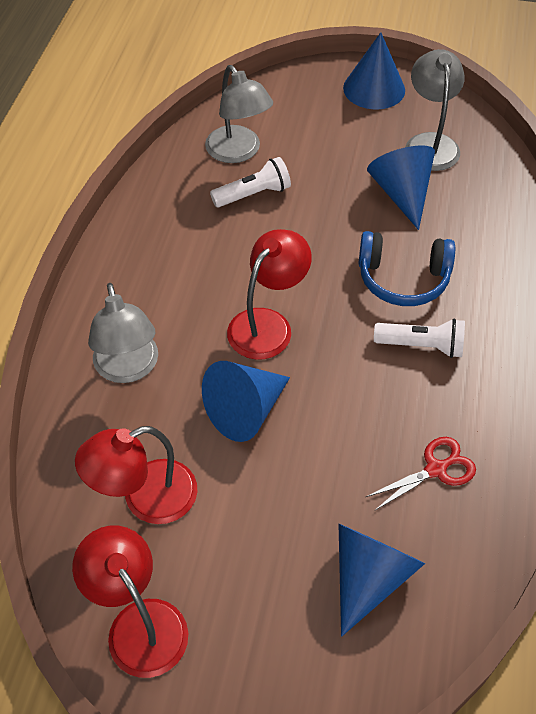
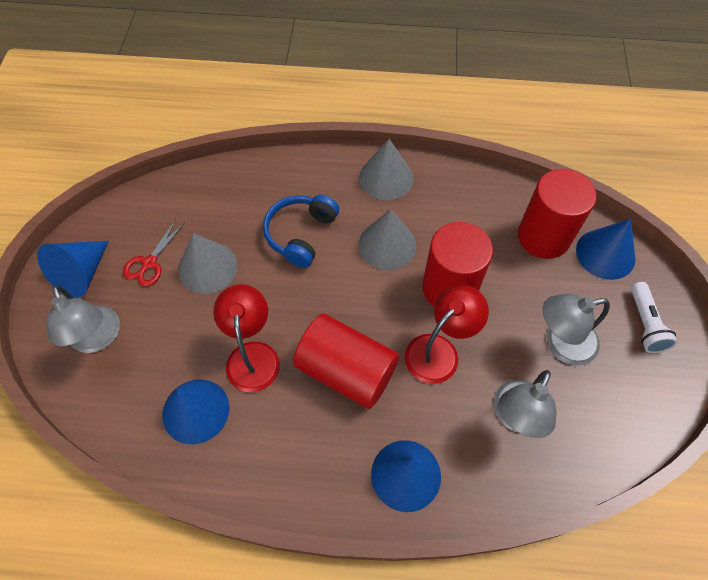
grey cone: 0 -> 3
red cylinder: 0 -> 3
red lamp: 3 -> 2
white flashlight: 2 -> 1

